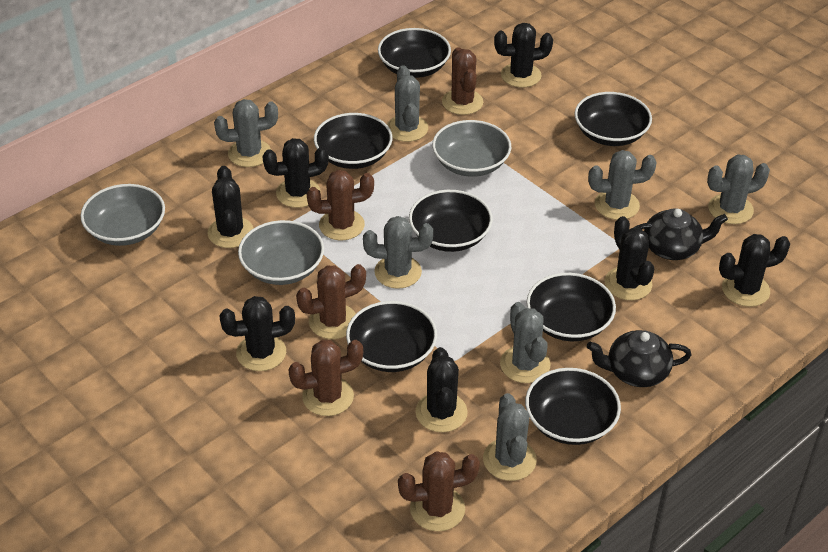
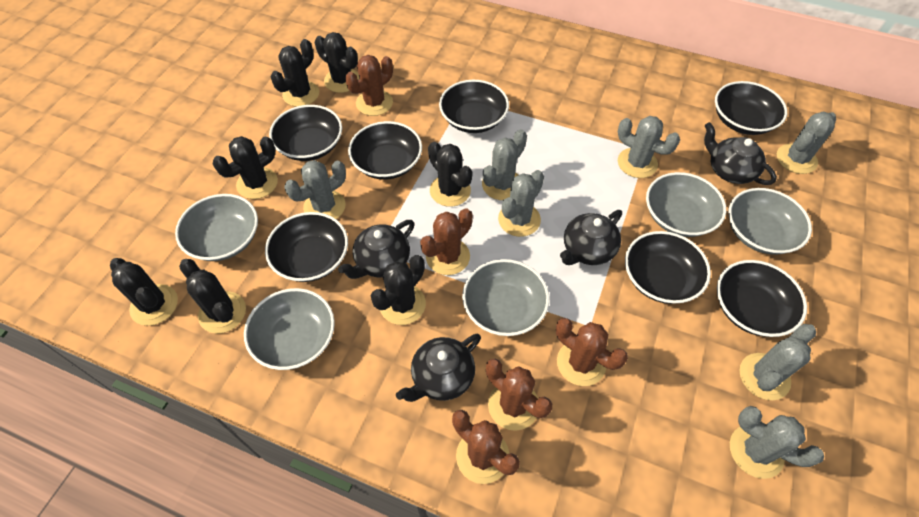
black teapot: 2 -> 4
grey bowl: 3 -> 5

